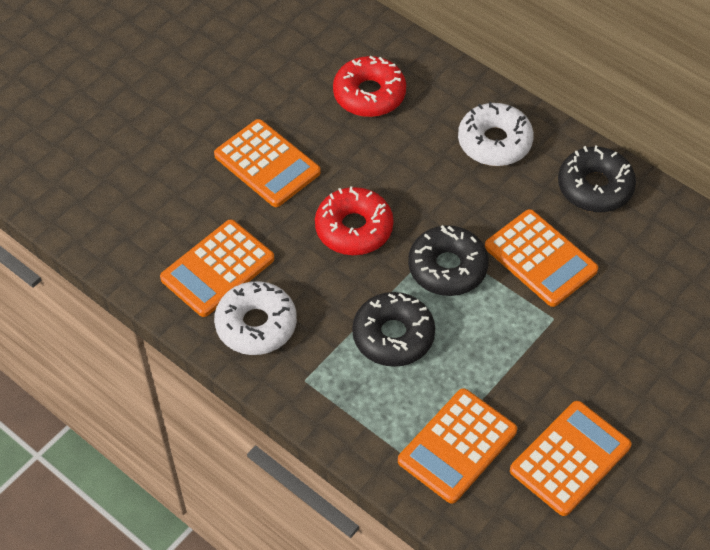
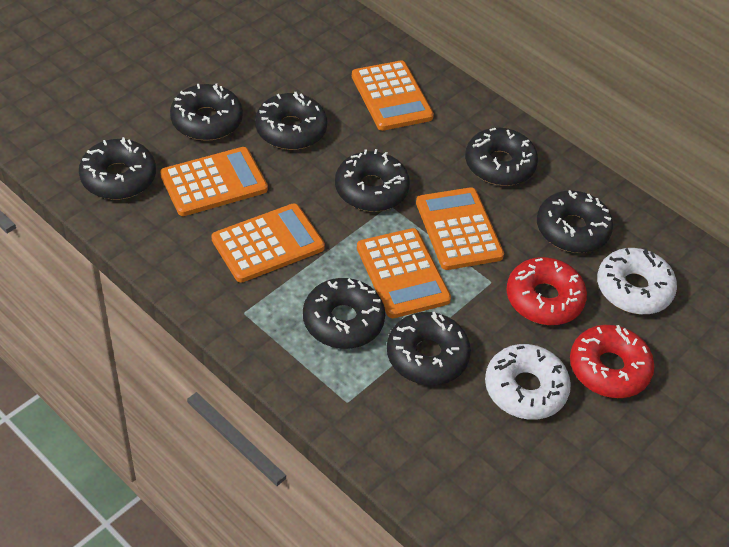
black donut: 3 -> 8

